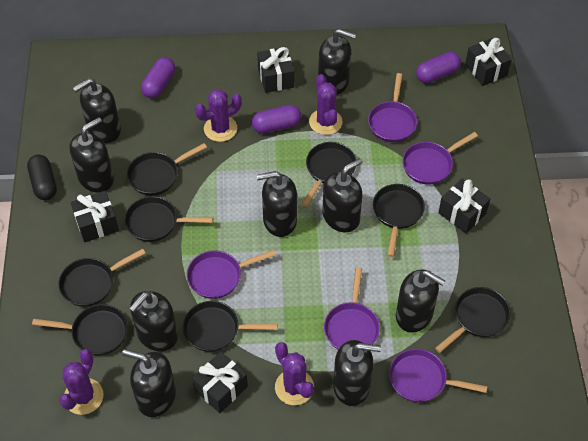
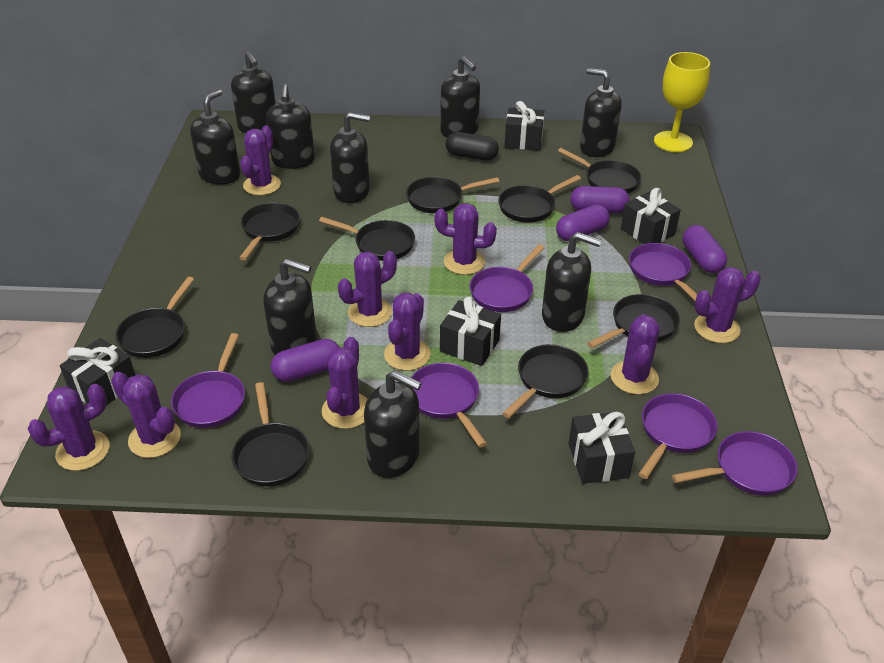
black pan: 8 -> 9
purple cactus: 4 -> 9
purple capsule: 3 -> 4
purple pan: 5 -> 6
yellow goblet: 0 -> 1

